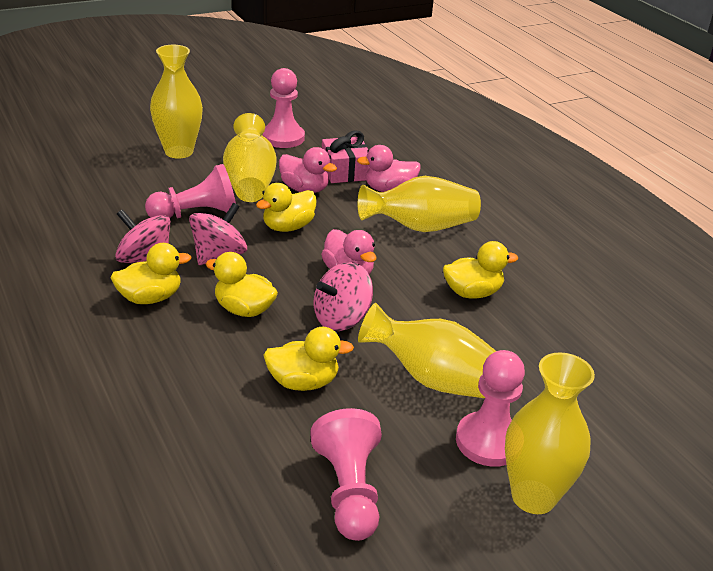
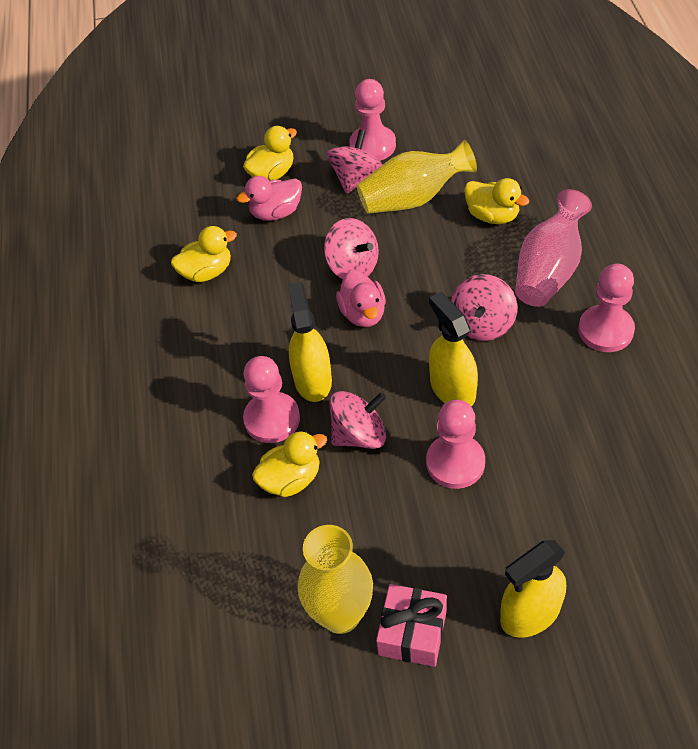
pink duck: 3 -> 2
pink spinning top: 3 -> 4
pink vase: 0 -> 1
yellow duck: 5 -> 4
yellow spray bottle: 0 -> 3
yellow vase: 5 -> 2

